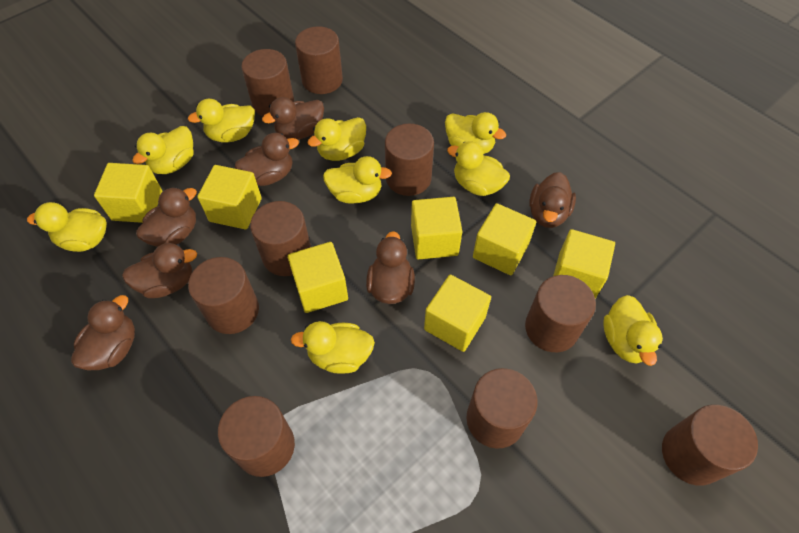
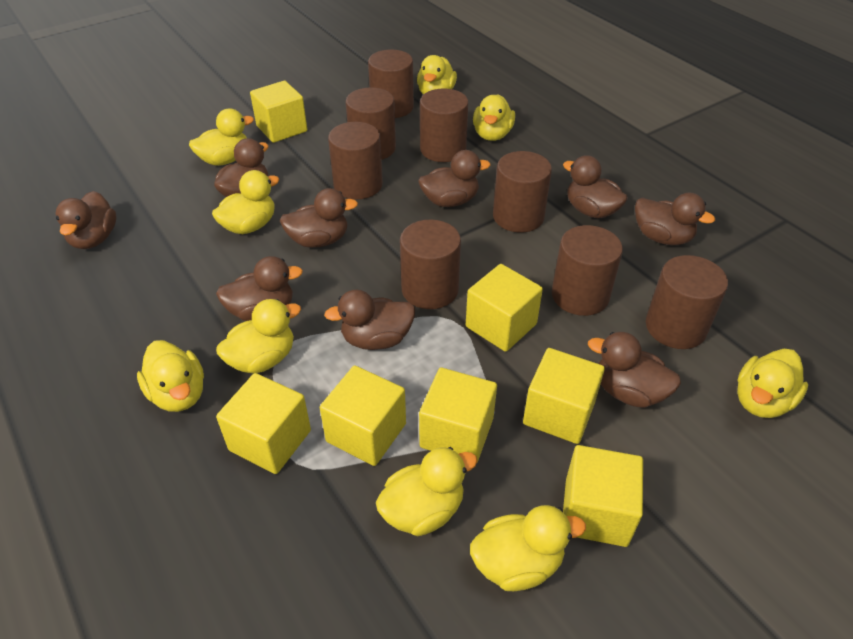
brown cylinder: 9 -> 8
brown duck: 7 -> 9

